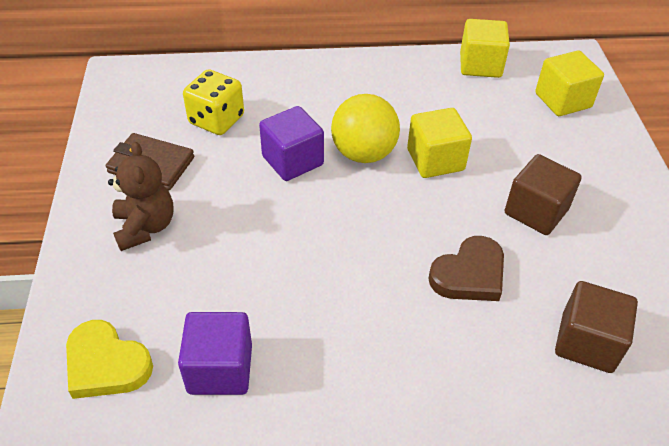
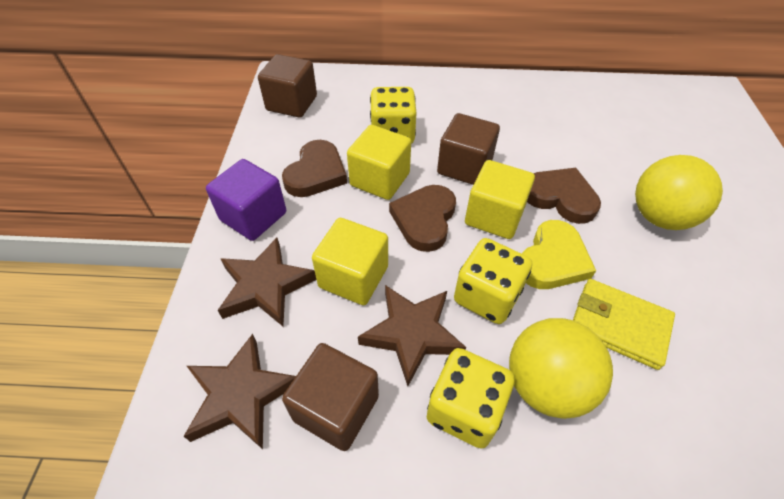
brown cube: 2 -> 3
brown heart: 1 -> 3
brown star: 0 -> 3
brown teddy bear: 1 -> 0
brown wallet: 1 -> 0
purple cube: 2 -> 1
yellow ball: 1 -> 2
yellow dice: 1 -> 3
yellow wallet: 0 -> 1

